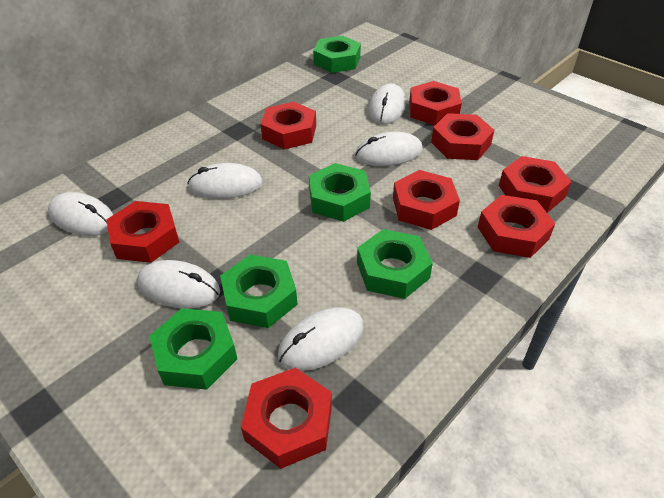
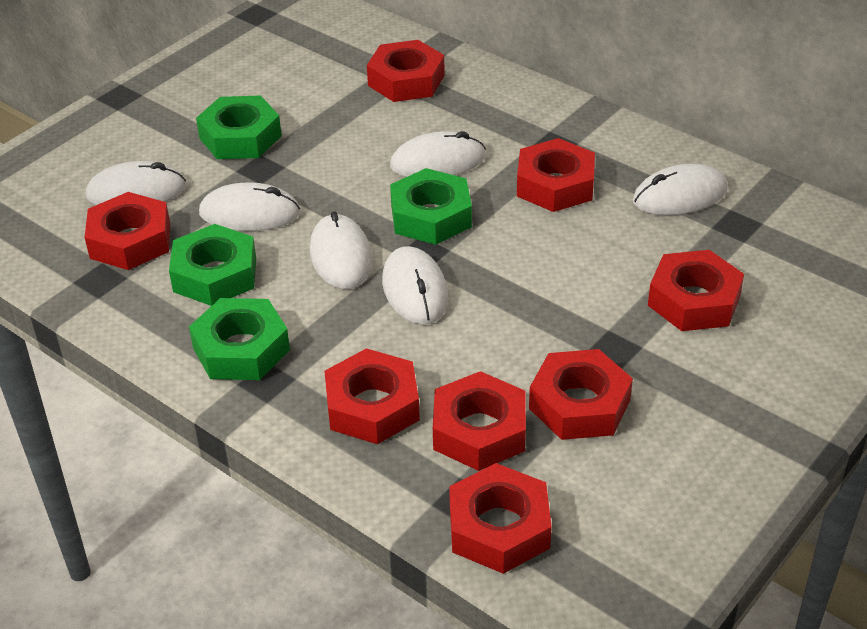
green nut: 5 -> 4

